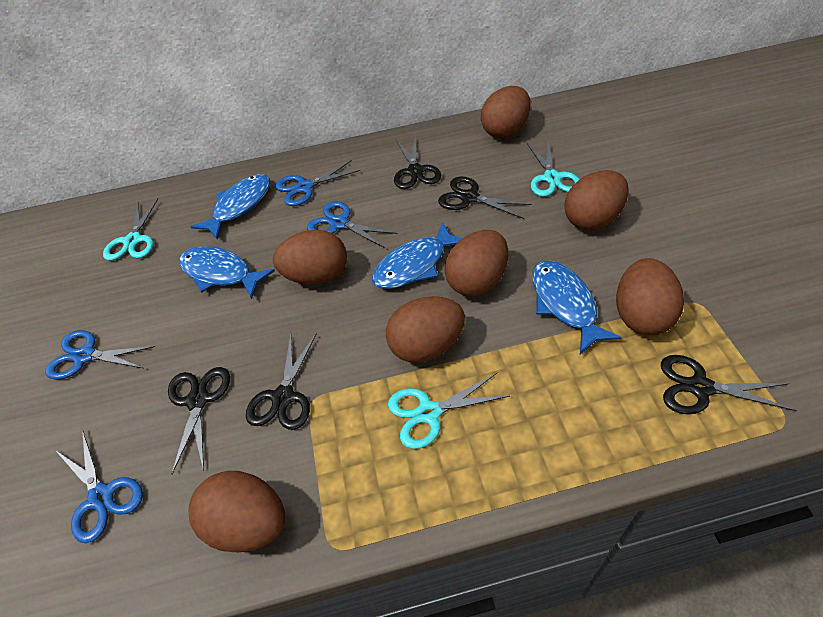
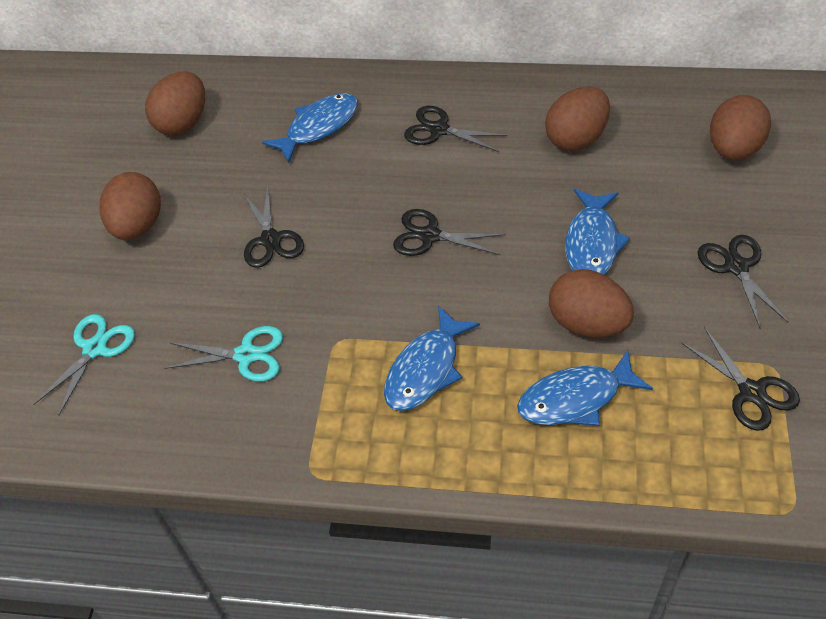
blue scissors: 4 -> 0
brown egg: 7 -> 5
turquoise scissors: 3 -> 2

